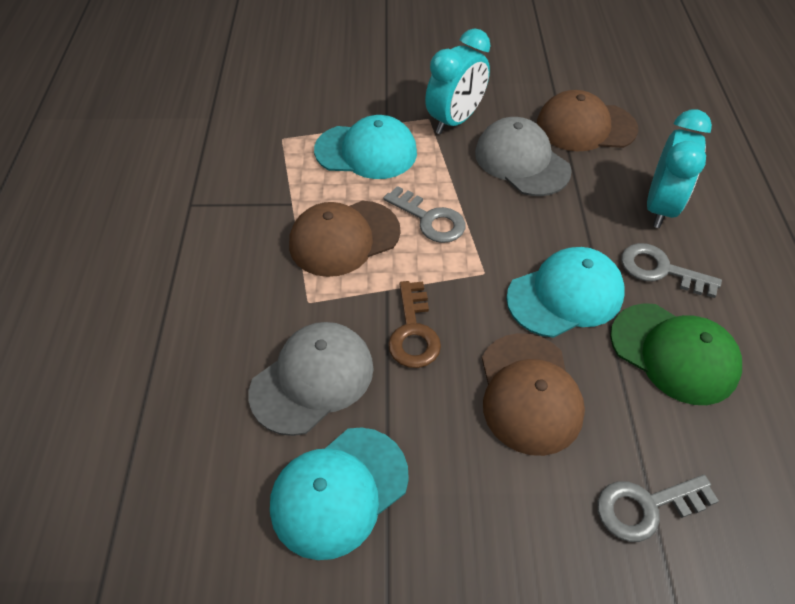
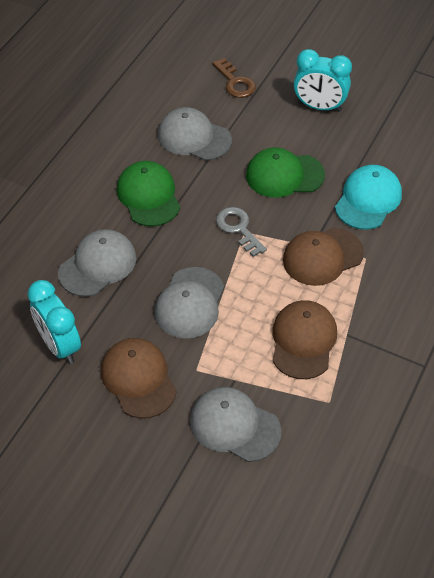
green cap: 1 -> 2
grey cap: 2 -> 4
grey key: 3 -> 1
turquoise cap: 3 -> 1

